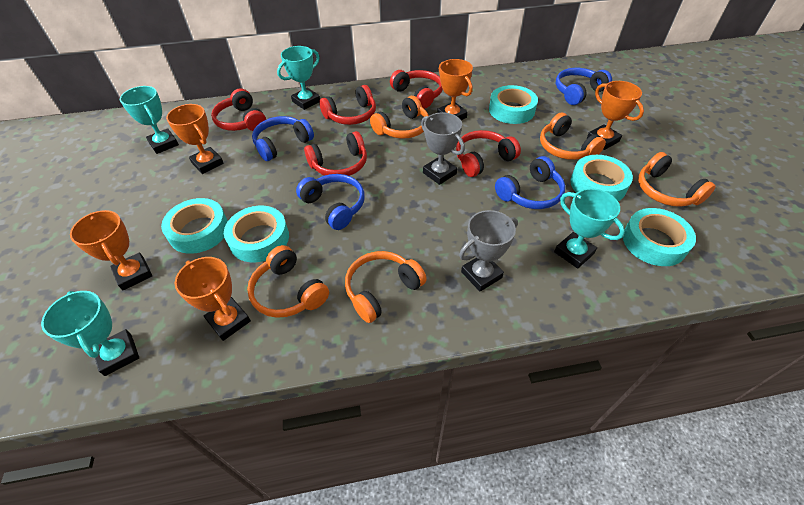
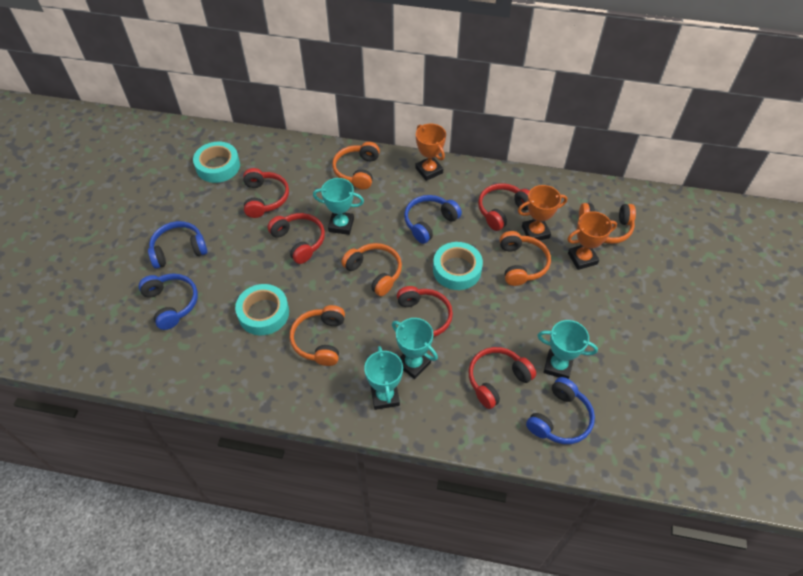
grey trophy: 2 -> 0
orange trophy: 5 -> 3
turquoise tape: 5 -> 3

